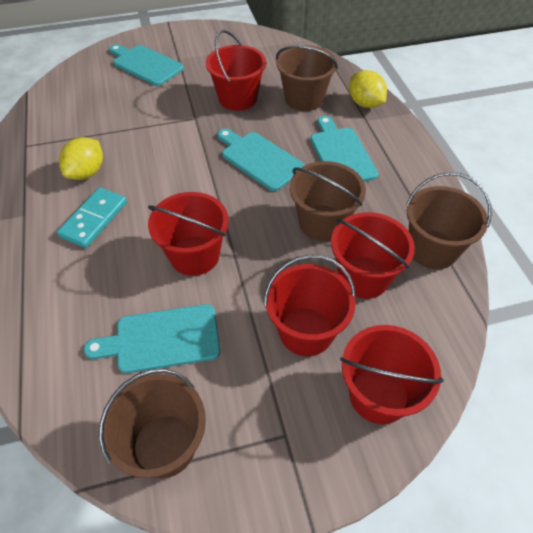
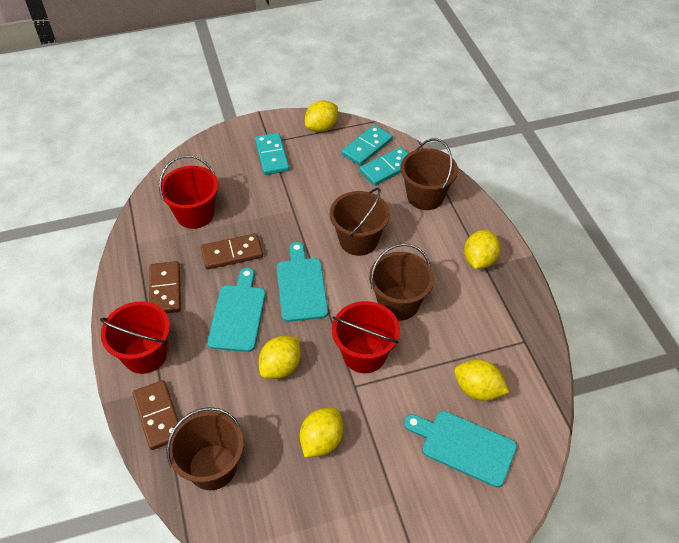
brown domino: 0 -> 3
red bucket: 5 -> 3
turquoise cutting board: 4 -> 3
turquoise domino: 1 -> 3
yellow lemon: 2 -> 5

